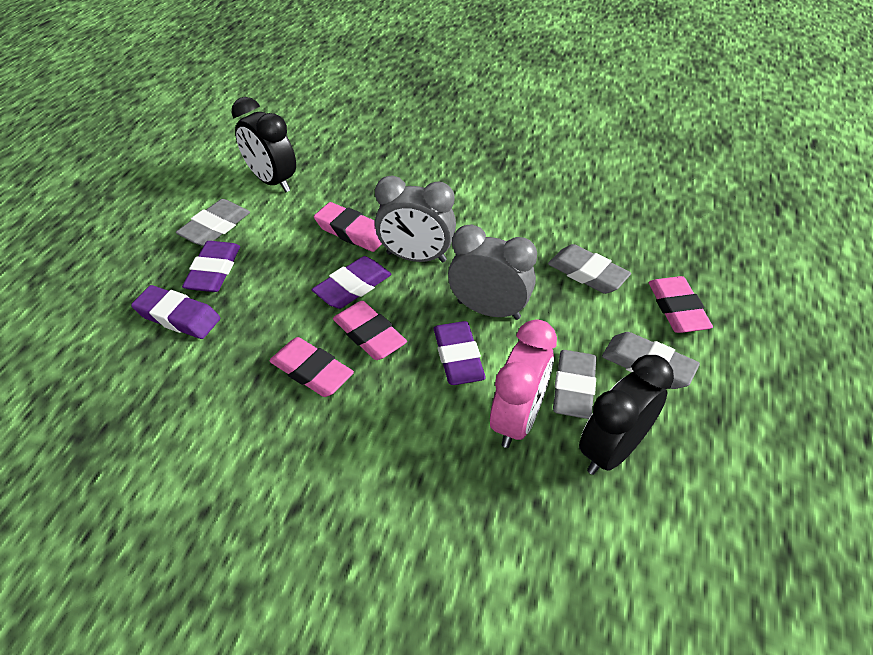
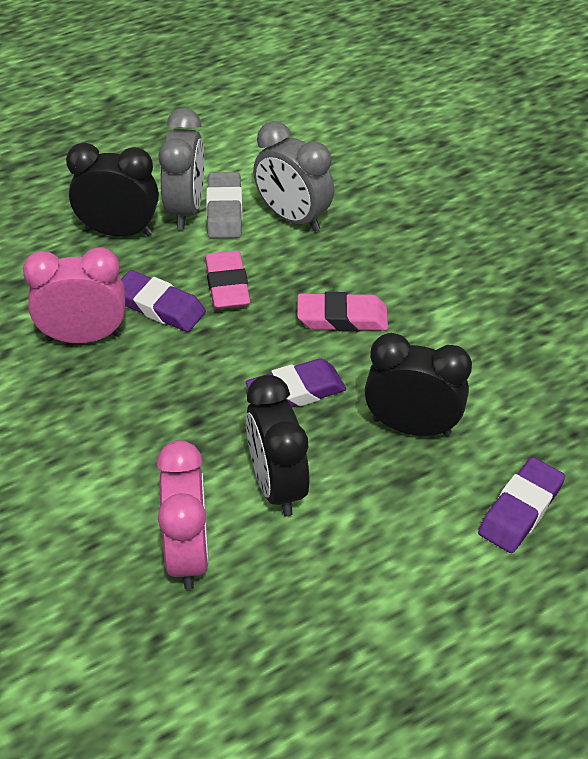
black clock: 2 -> 3
grey eraser: 4 -> 1
pink clock: 1 -> 2
pink eraser: 4 -> 2
purple eraser: 4 -> 3

